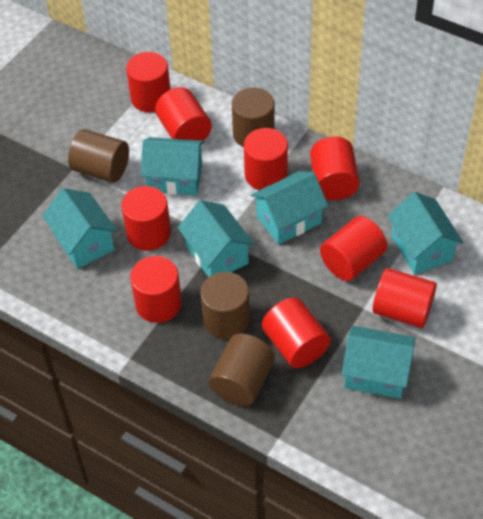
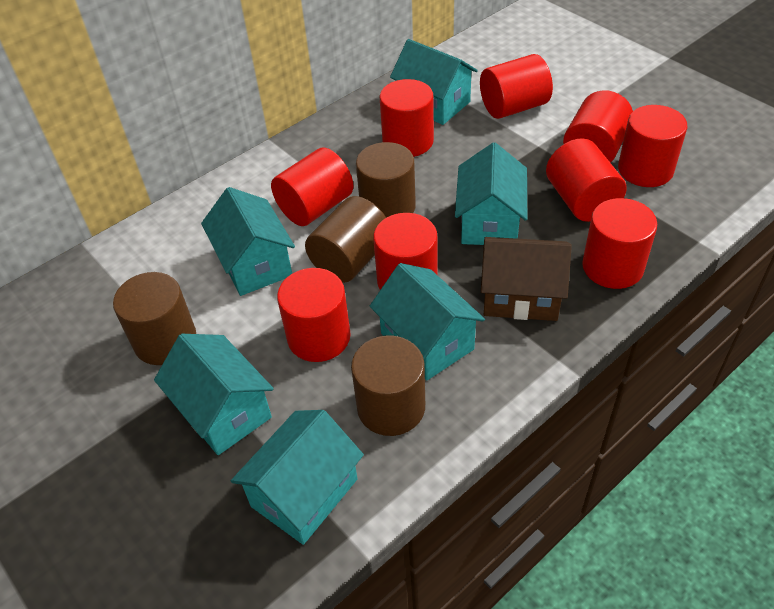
brown house: 0 -> 1

